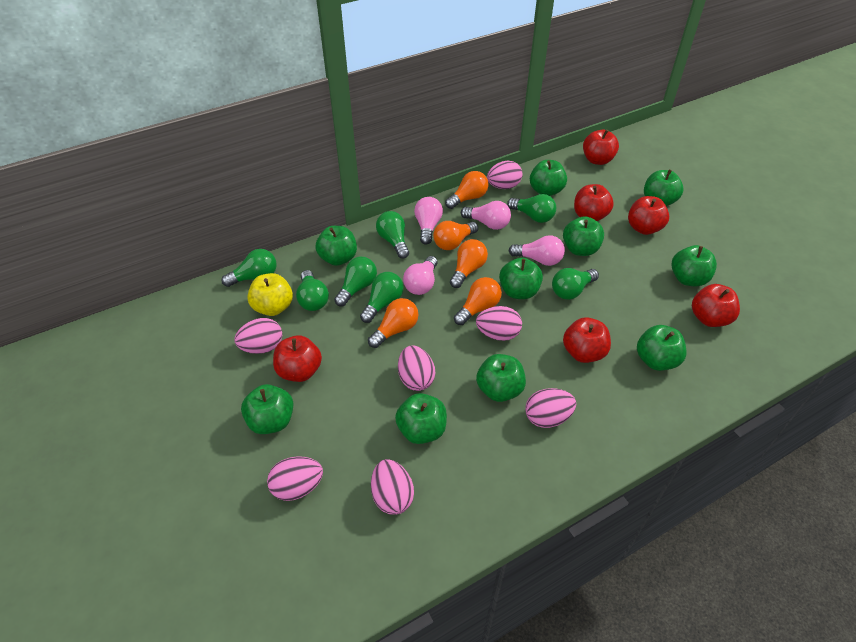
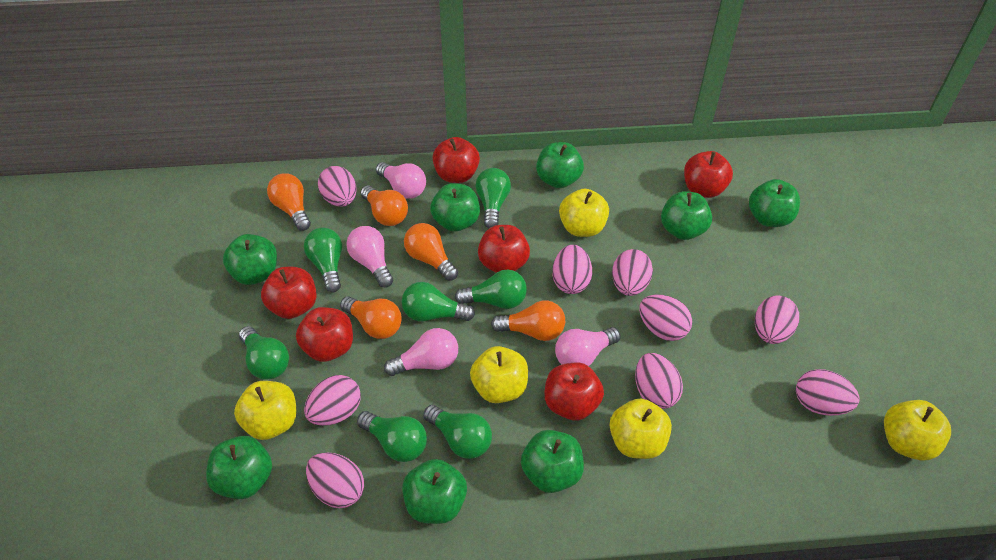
green apple: 10 -> 8
pink egg: 7 -> 9
yellow apple: 1 -> 5

